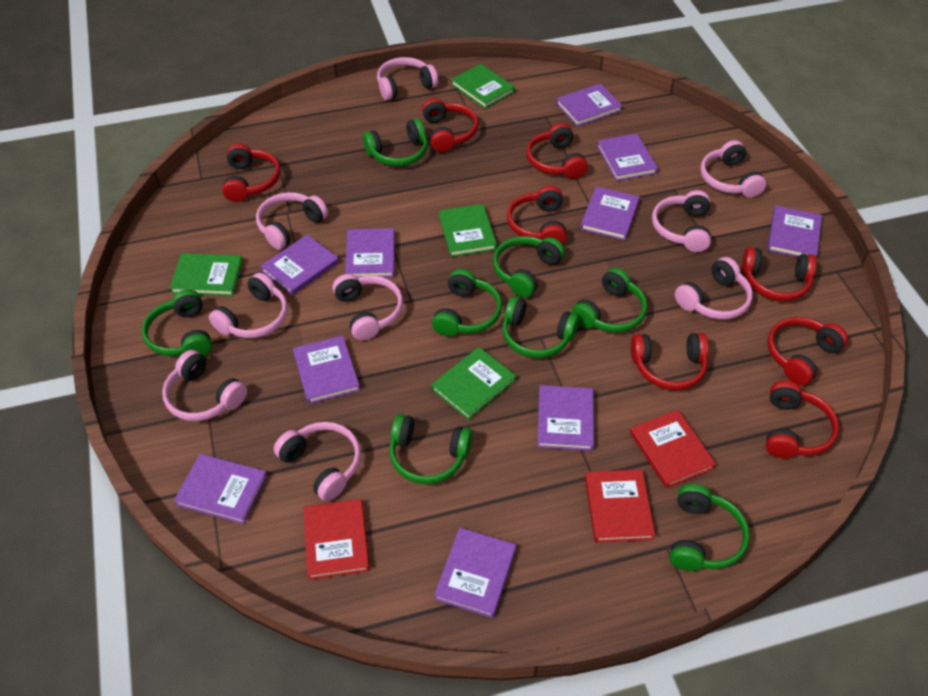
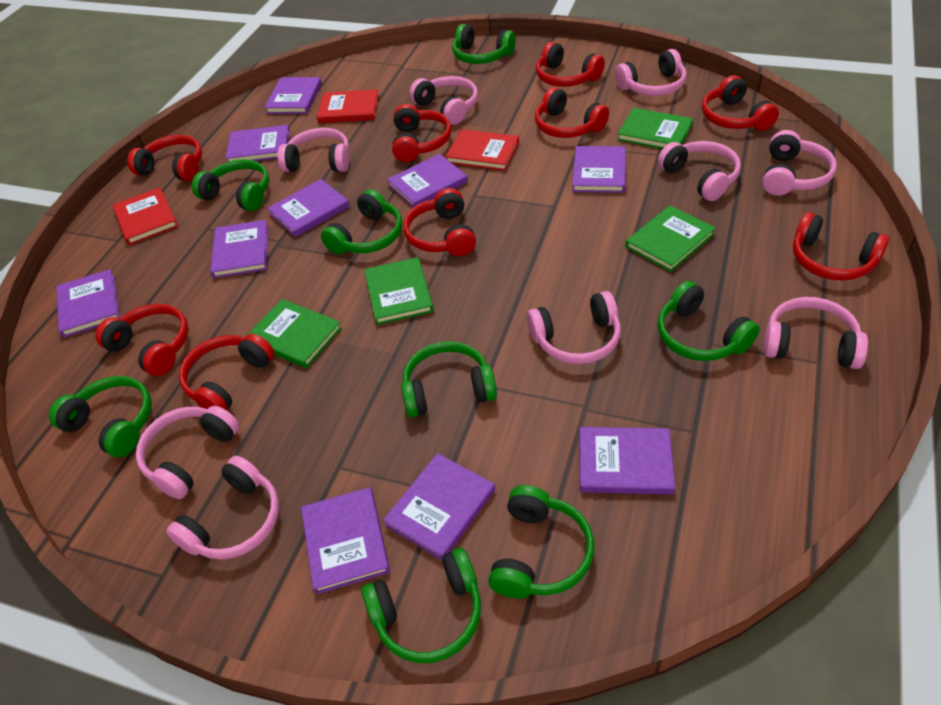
red headphones: 8 -> 9

